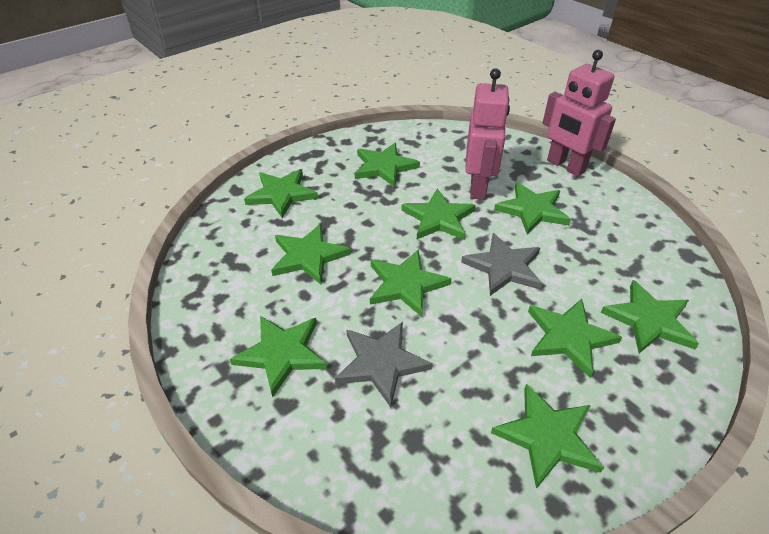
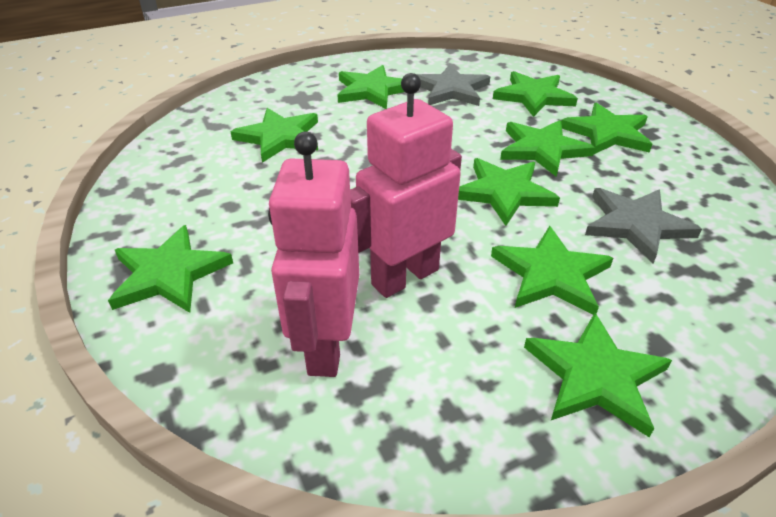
green star: 10 -> 9

